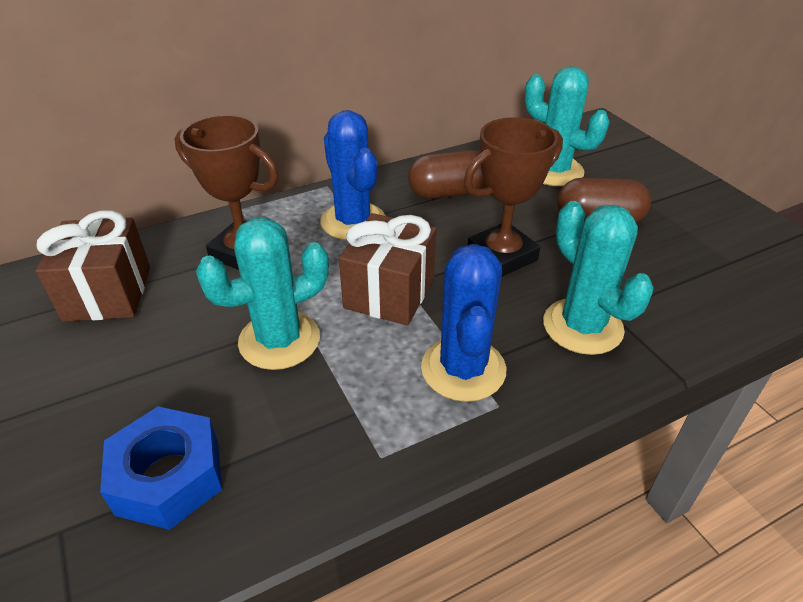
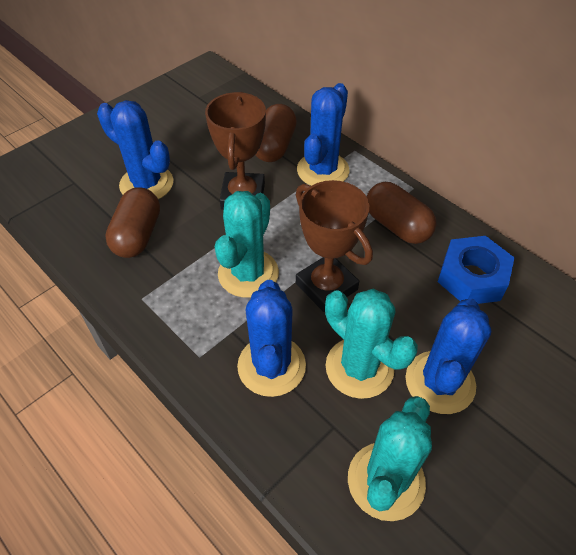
blue cactus: 2 -> 4
brown capsule: 2 -> 3
brown gift: 2 -> 0

